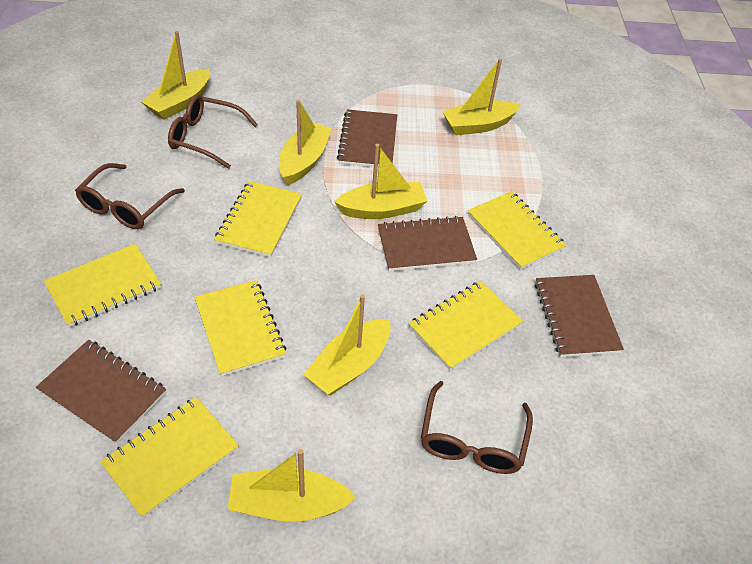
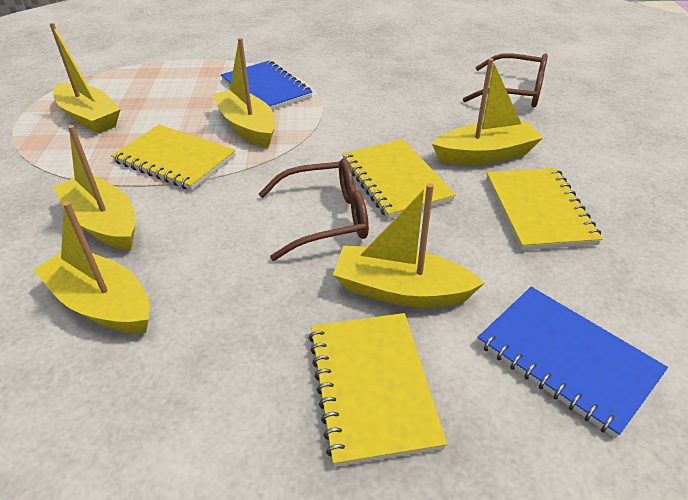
blue notebook: 0 -> 2
brown glasses: 3 -> 2
brown notebook: 4 -> 0
yellow notebook: 6 -> 4

